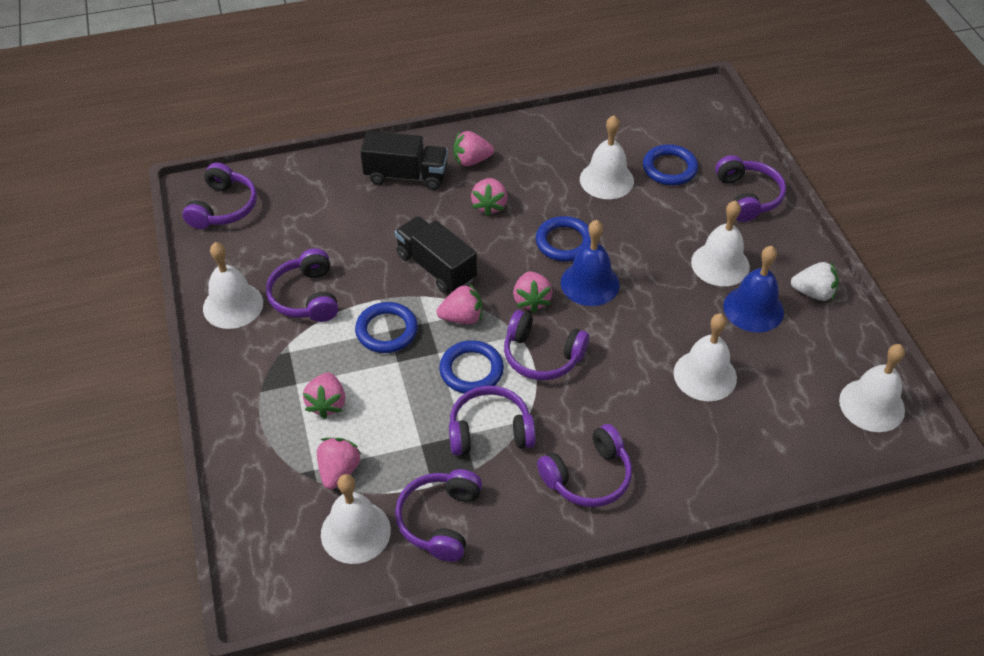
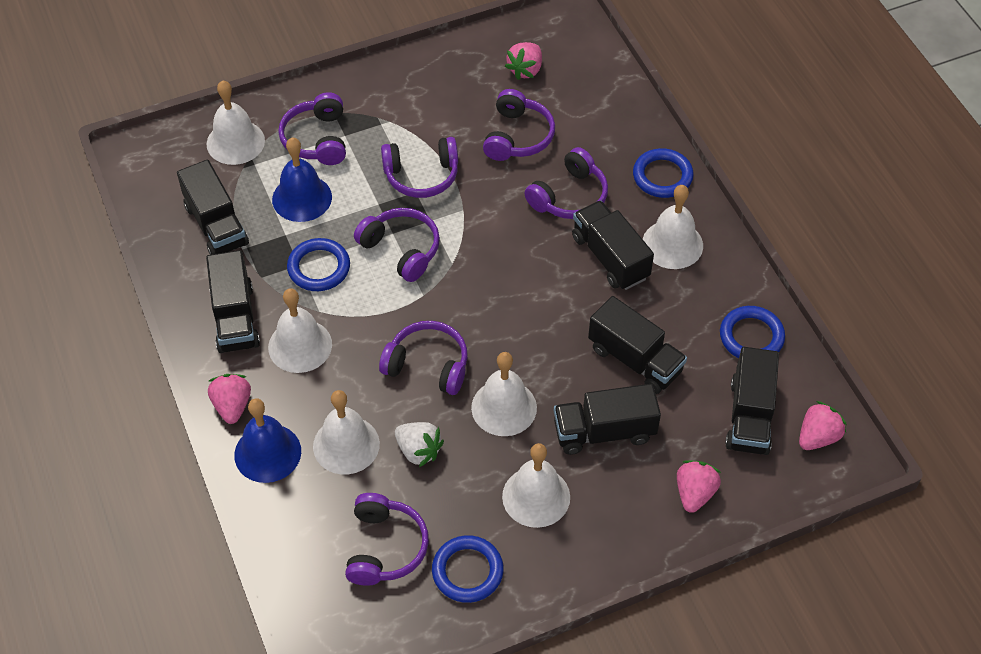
black truck: 2 -> 6
pink strawberry: 6 -> 4

